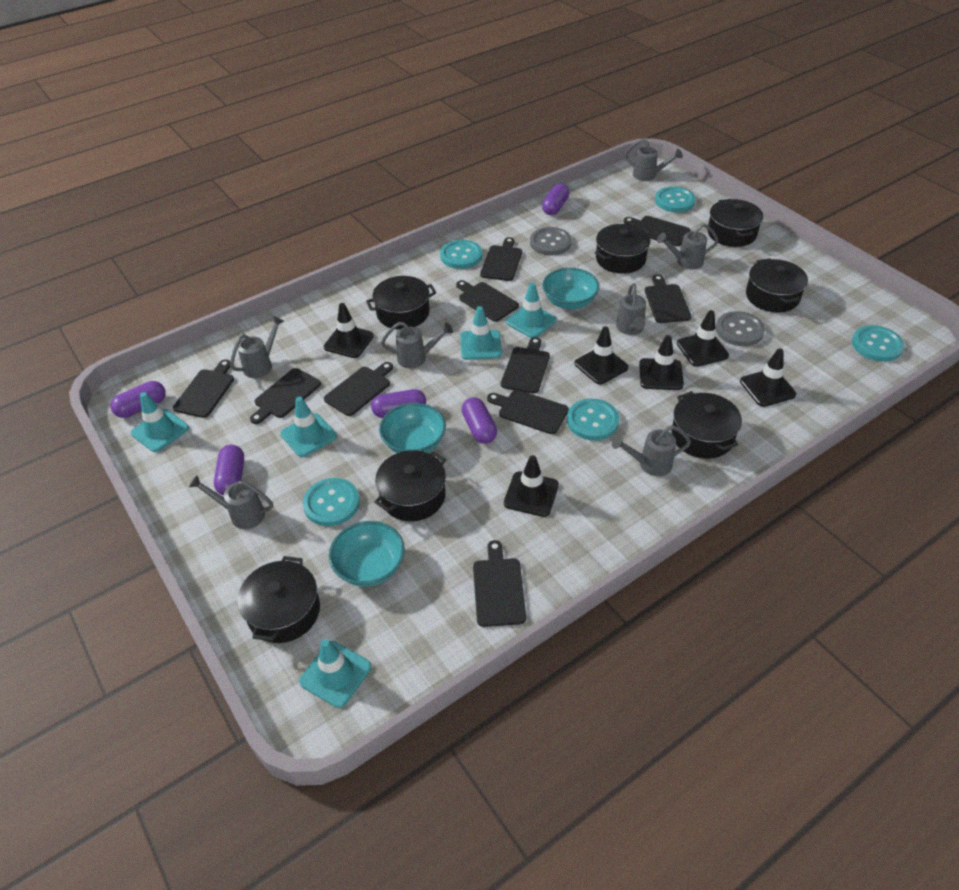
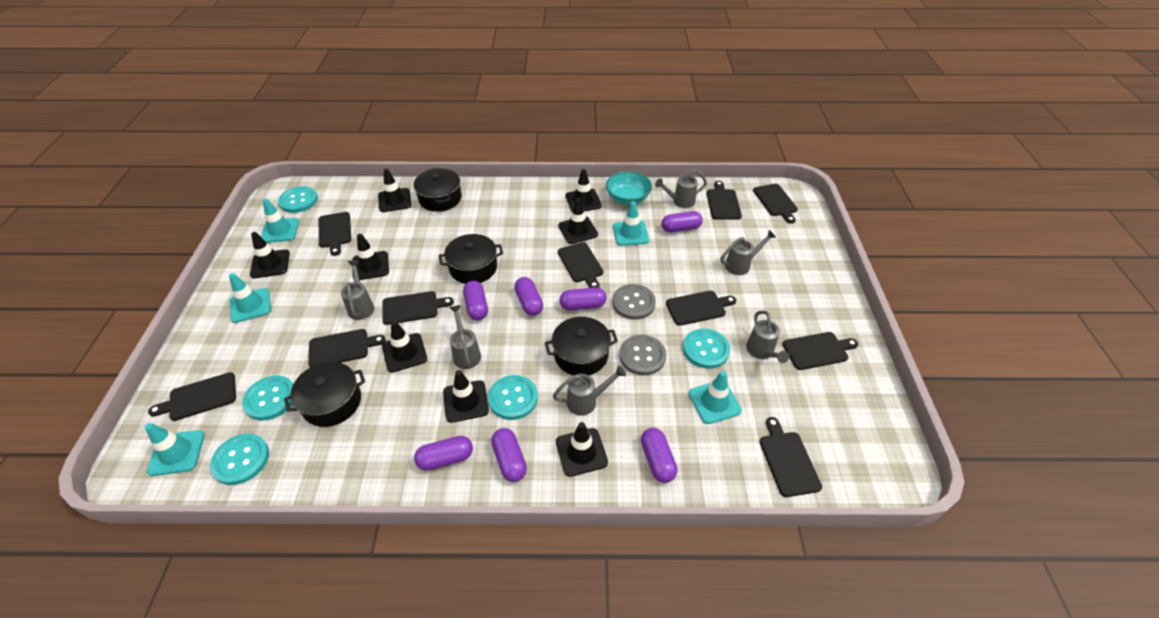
black pot: 7 -> 4
black traffic cone: 6 -> 8
grey watering can: 7 -> 6
purple capsule: 5 -> 7
turquoise bowl: 3 -> 1

